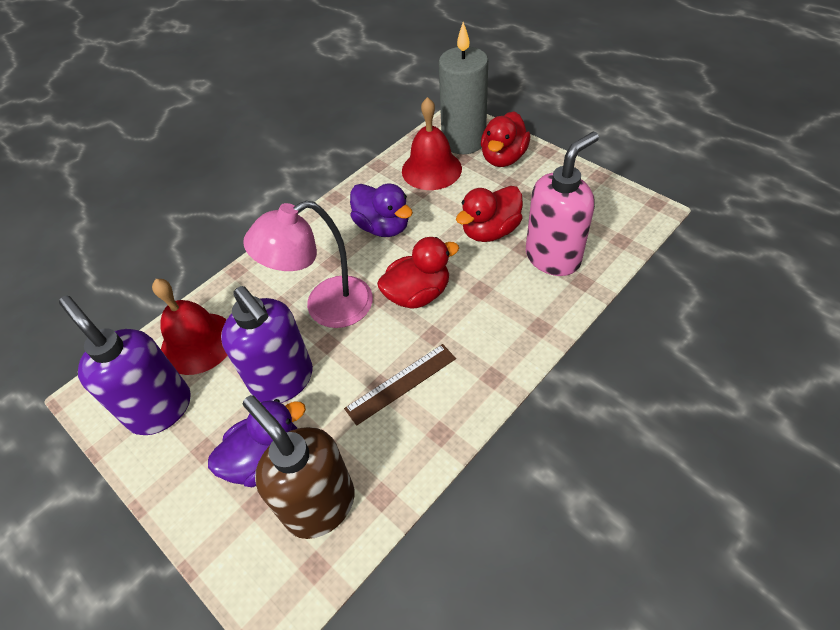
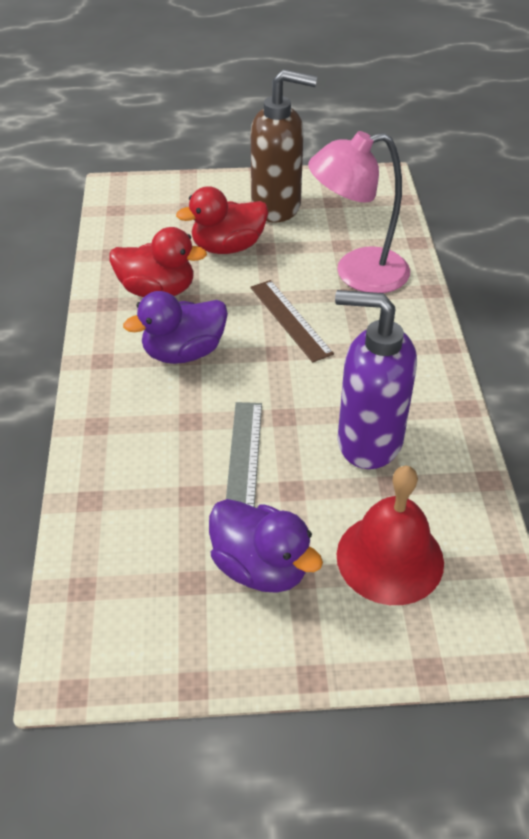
grey candle: 1 -> 0
grey ruler: 0 -> 1
pink soap dispenser: 1 -> 0
purple soap dispenser: 2 -> 1
red bell: 2 -> 1
red duck: 3 -> 2

